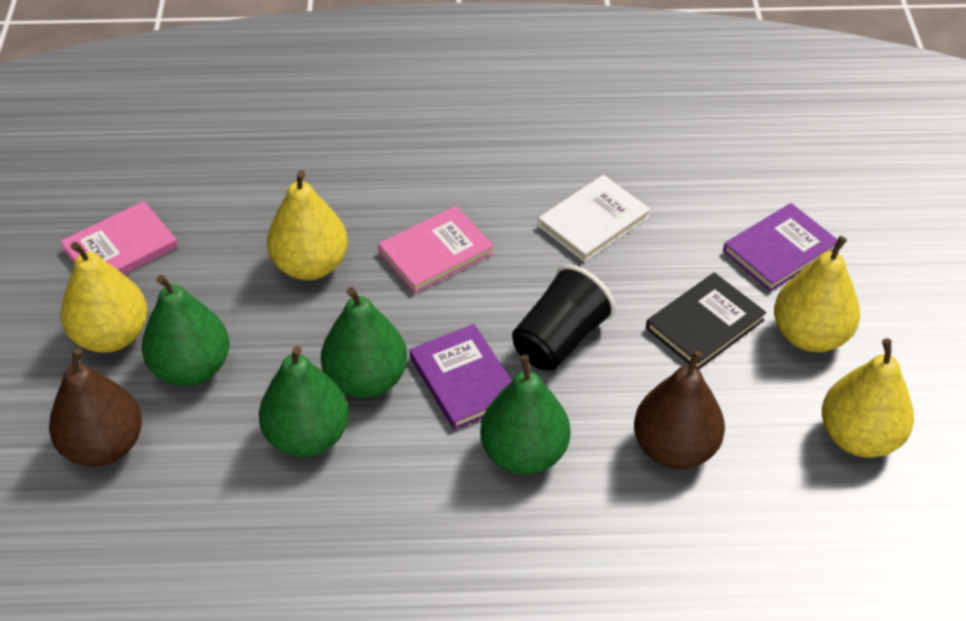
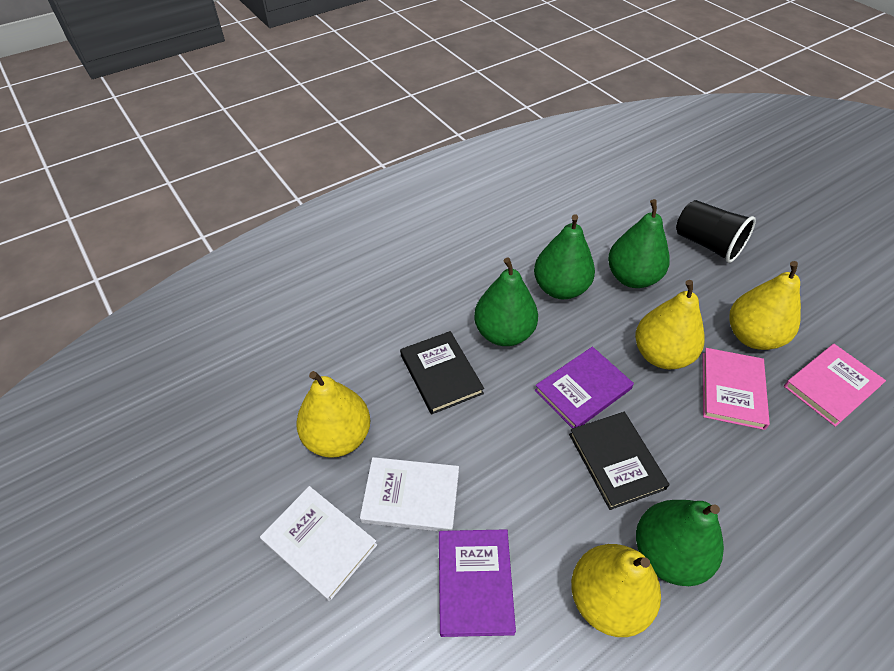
black book: 1 -> 2
brown pear: 2 -> 0
white book: 1 -> 2

